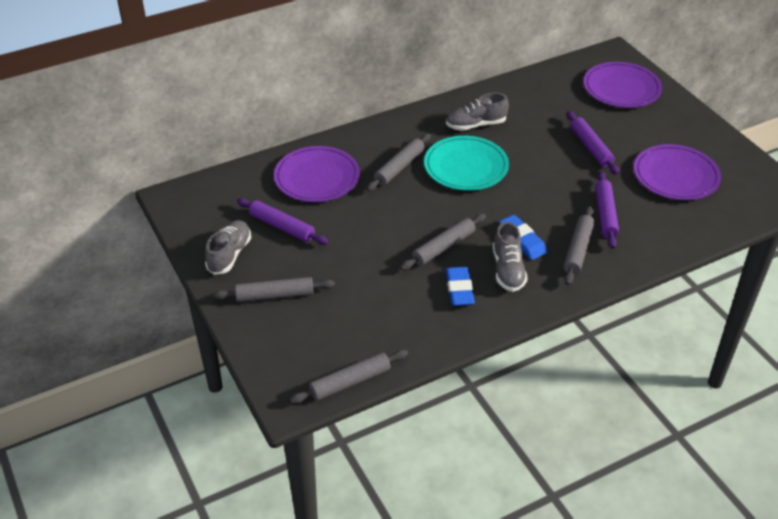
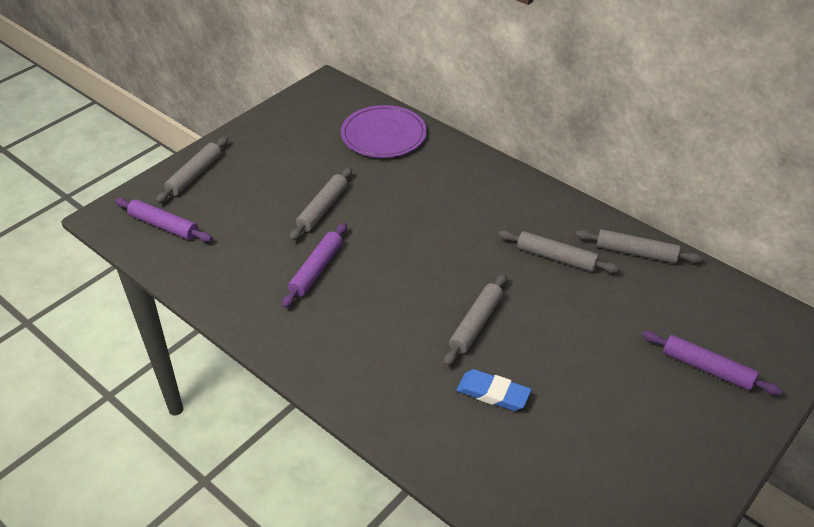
blue eraser: 2 -> 1
grey shoe: 3 -> 0
purple plate: 3 -> 1
turquoise plate: 1 -> 0

